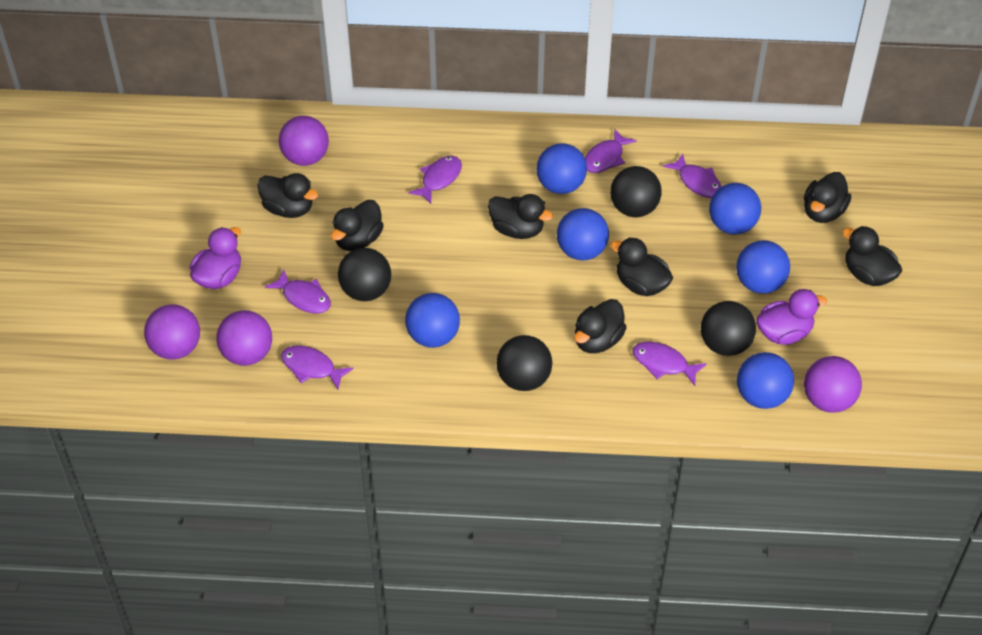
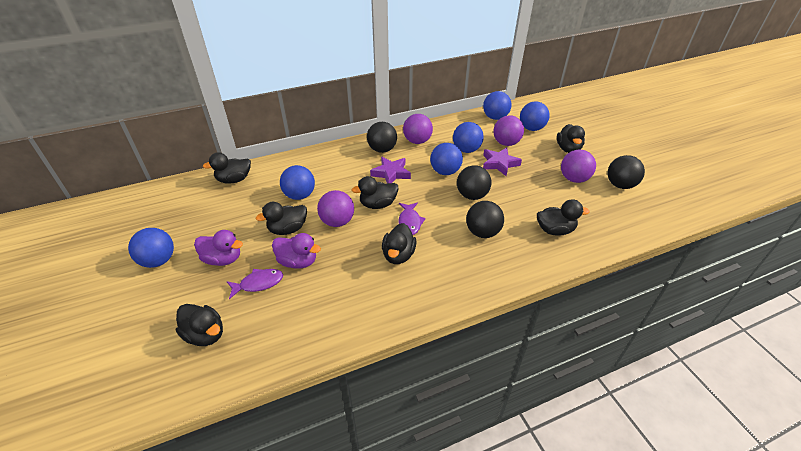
purple fish: 6 -> 2
purple star: 0 -> 2

